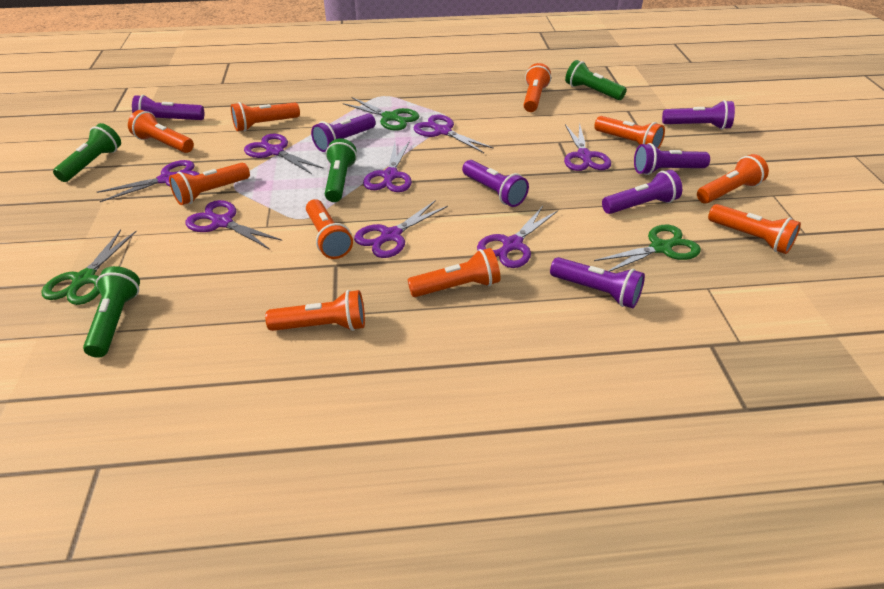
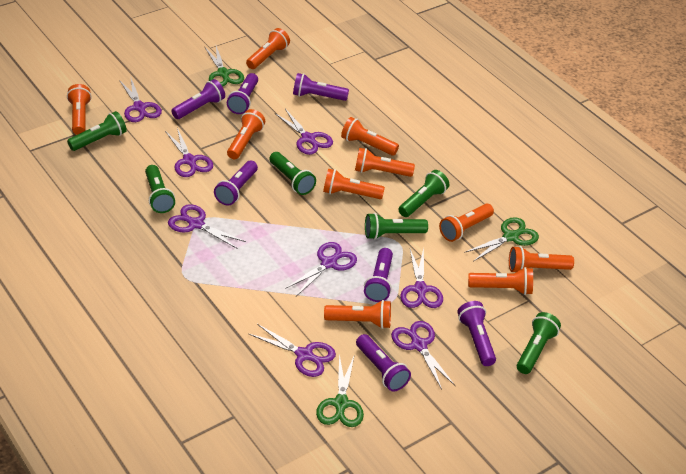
green flashlight: 4 -> 6

